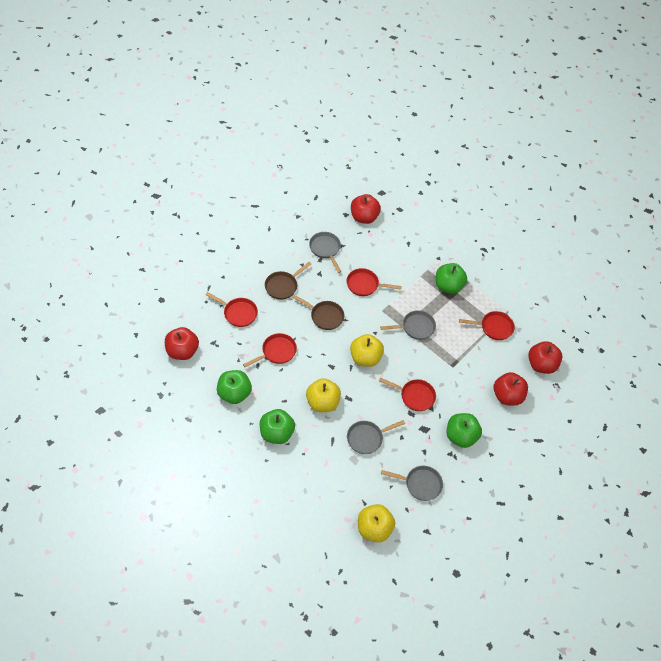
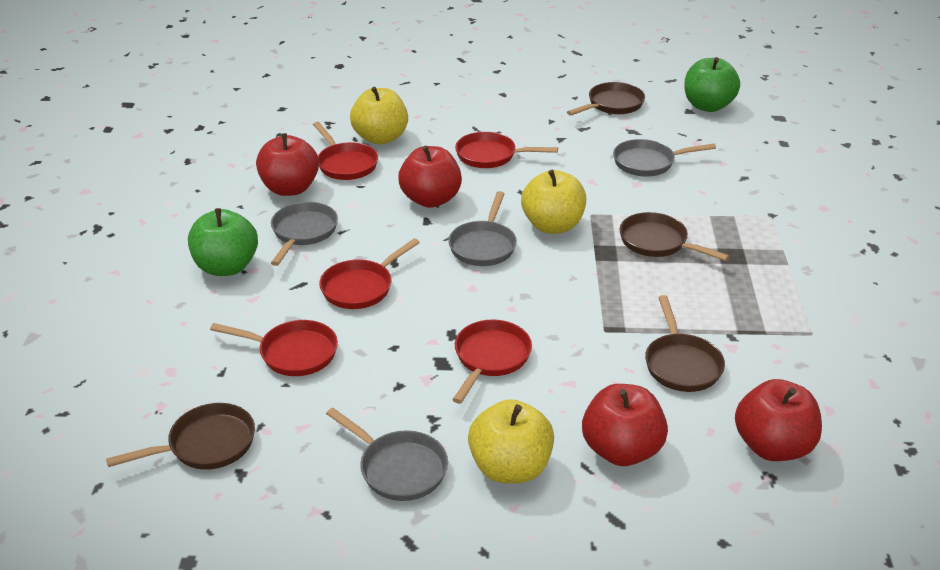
brown pan: 2 -> 4
green apple: 4 -> 2

